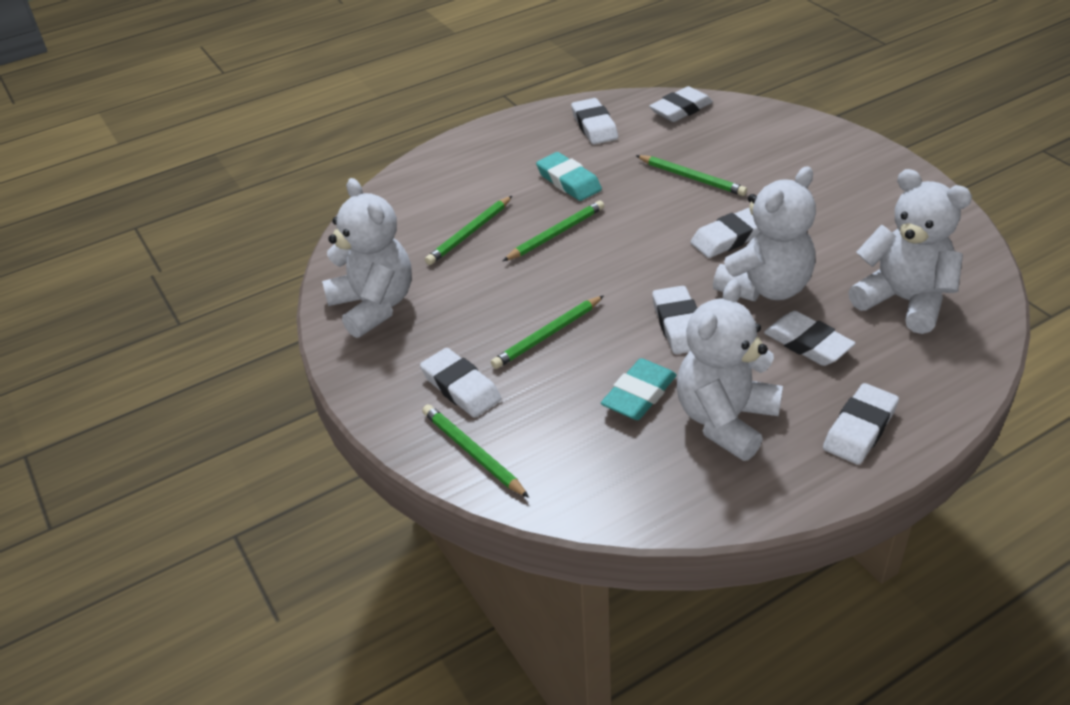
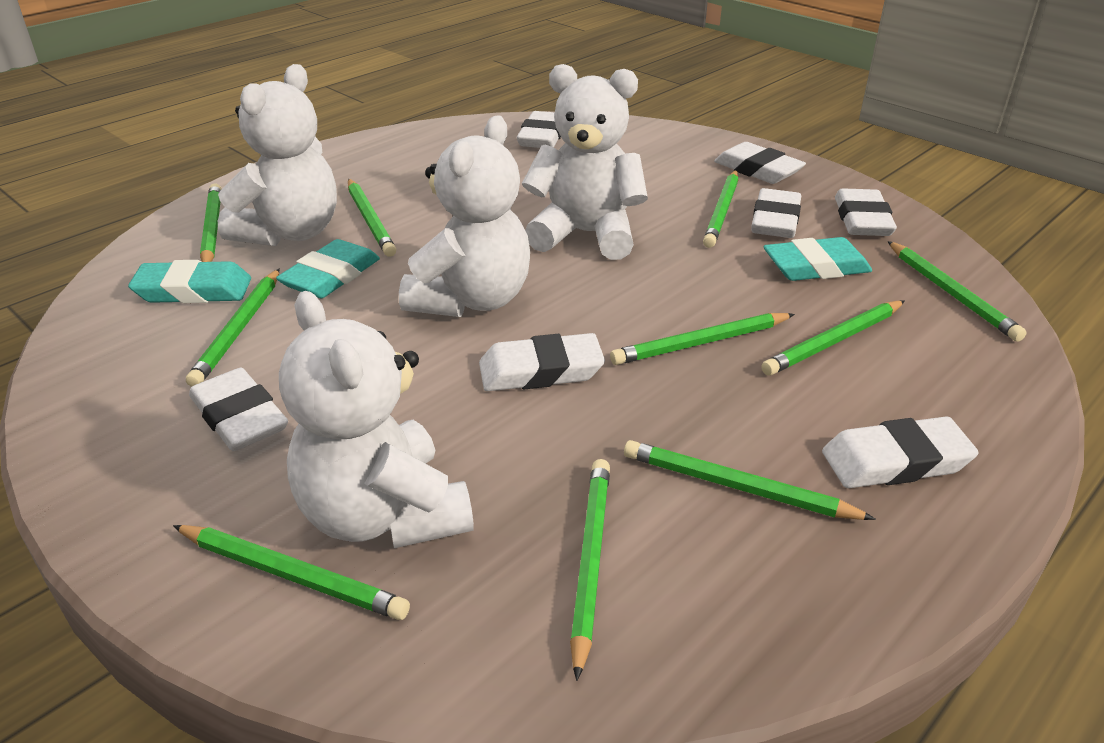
green pencil: 5 -> 10
turquoise eraser: 2 -> 3

